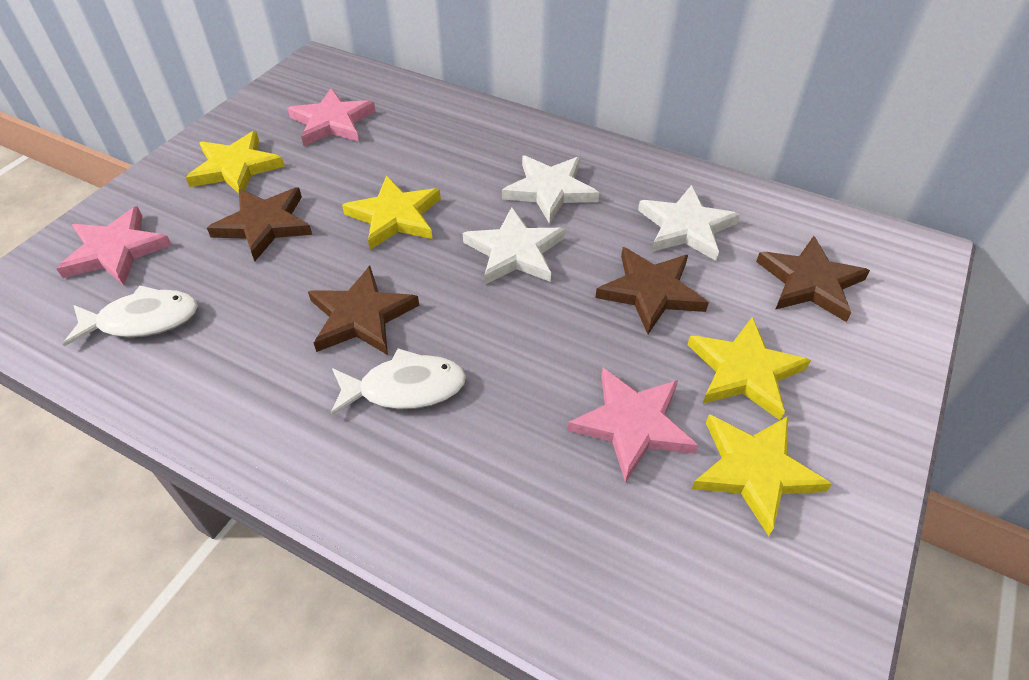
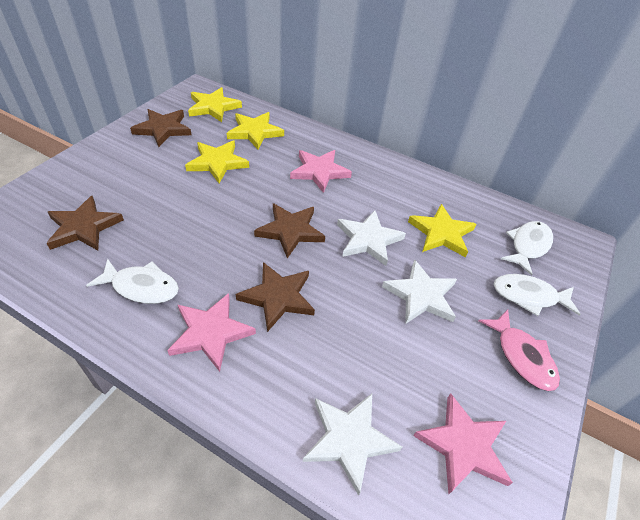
pink fish: 0 -> 1
white fish: 2 -> 3

